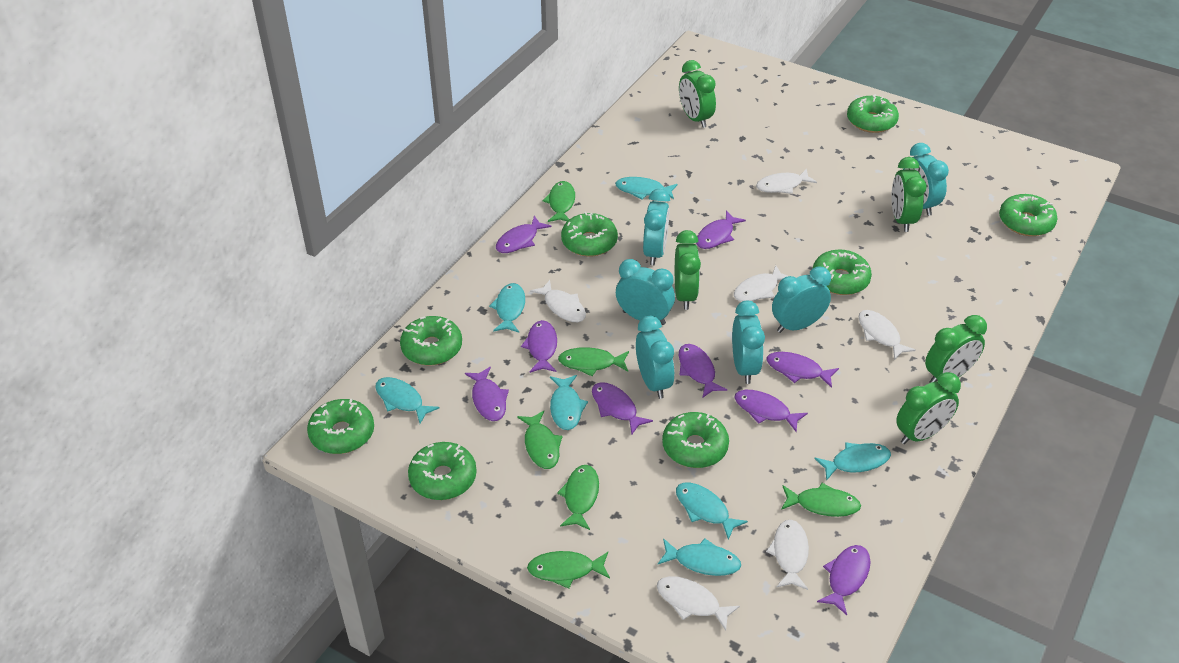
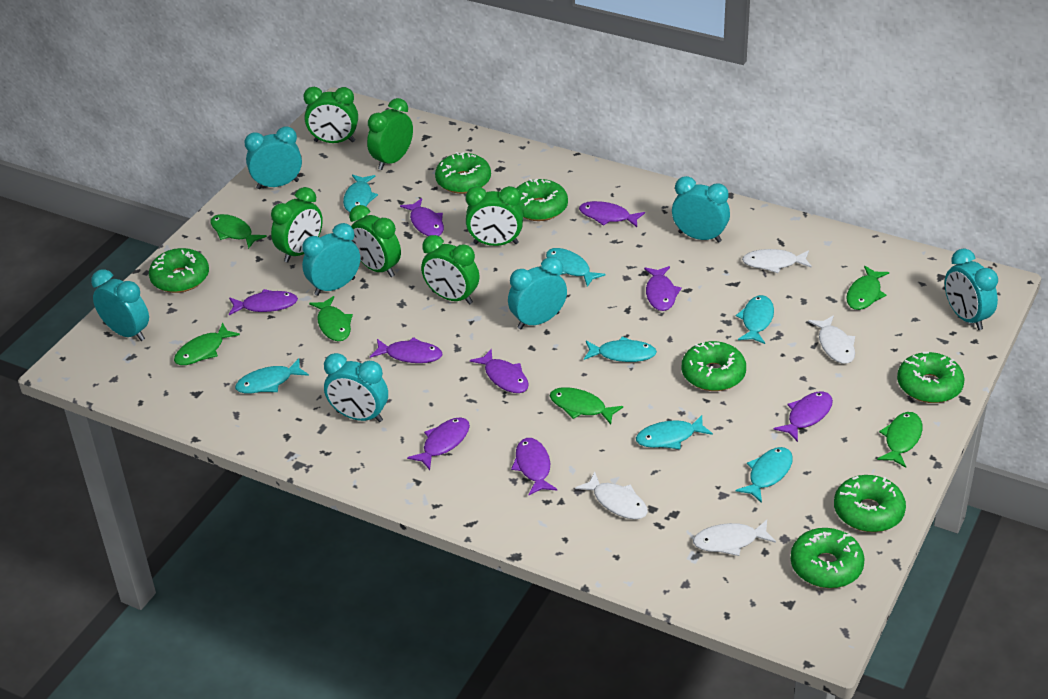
green clock: 5 -> 6
green donut: 8 -> 7
turquoise clock: 6 -> 7
white fish: 6 -> 4

